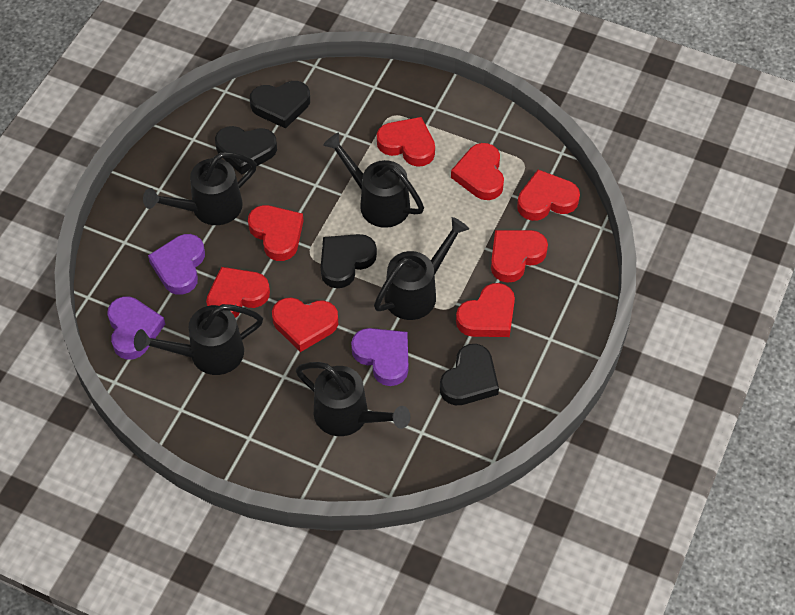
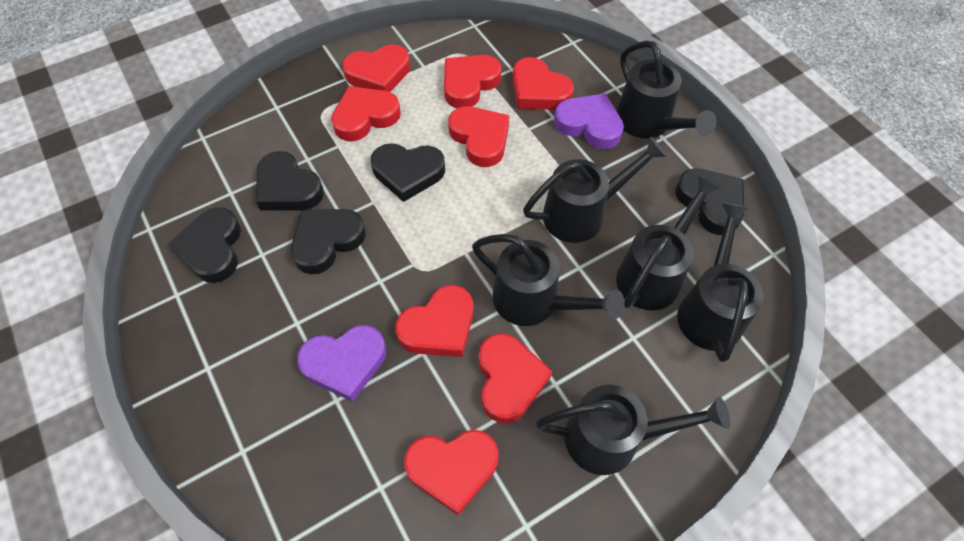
black heart: 4 -> 5
black watering can: 5 -> 6
purple heart: 3 -> 2

